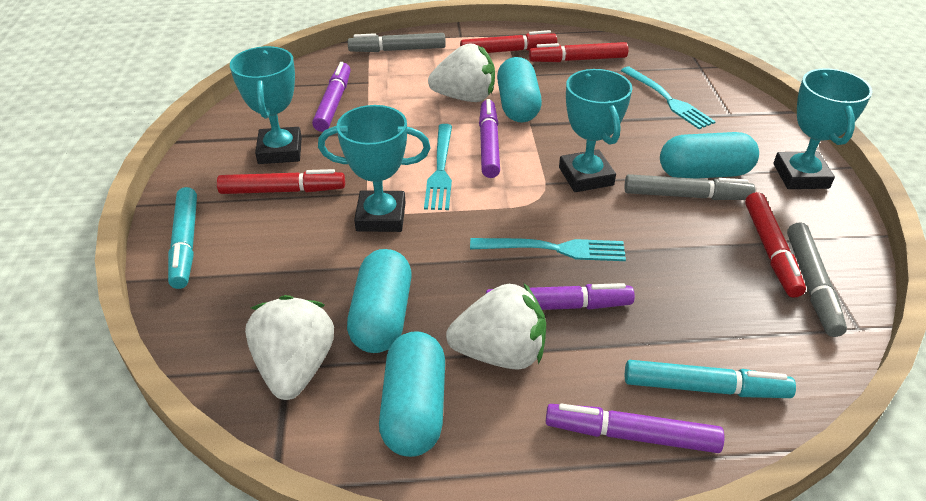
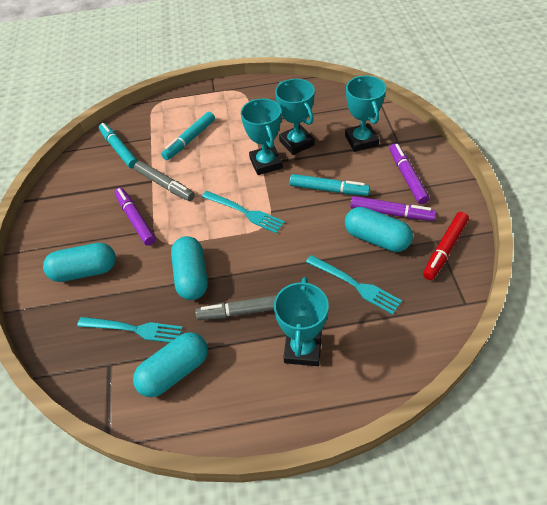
grey marker: 3 -> 2
purple marker: 4 -> 3
red marker: 4 -> 1
turquoise marker: 2 -> 3
white strawberry: 3 -> 0

